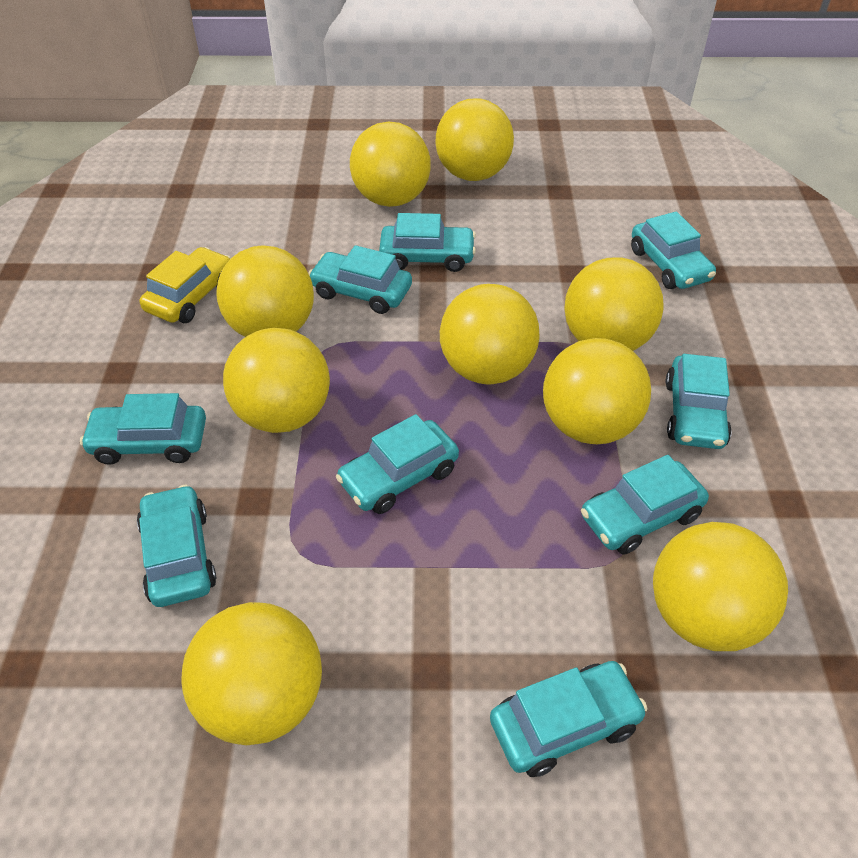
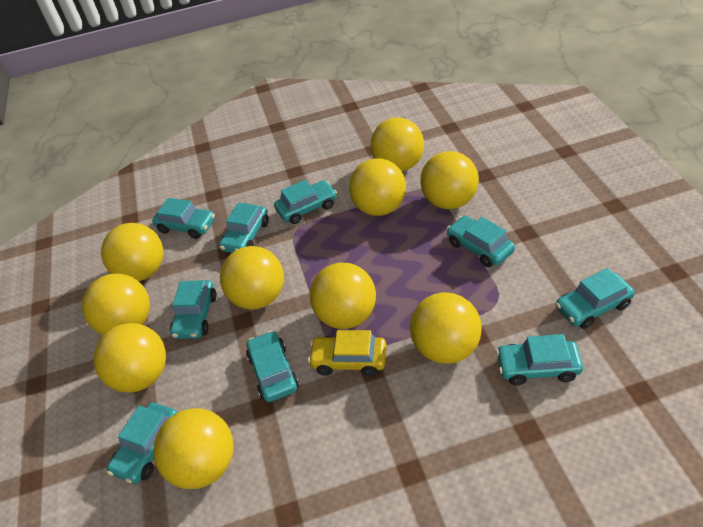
yellow ball: 9 -> 10

